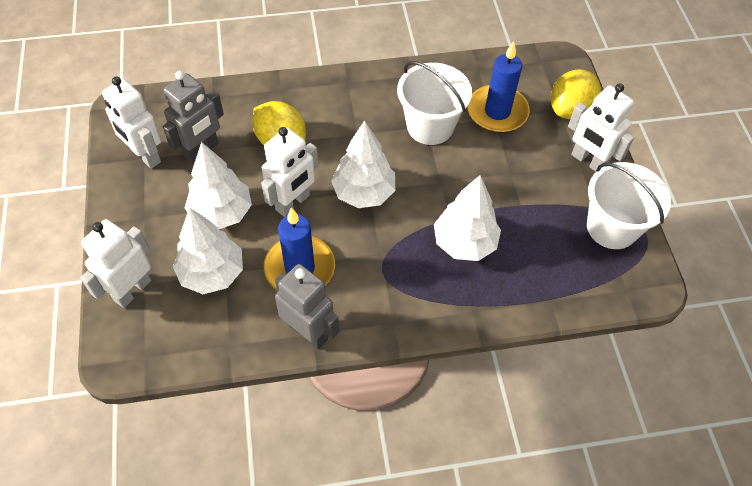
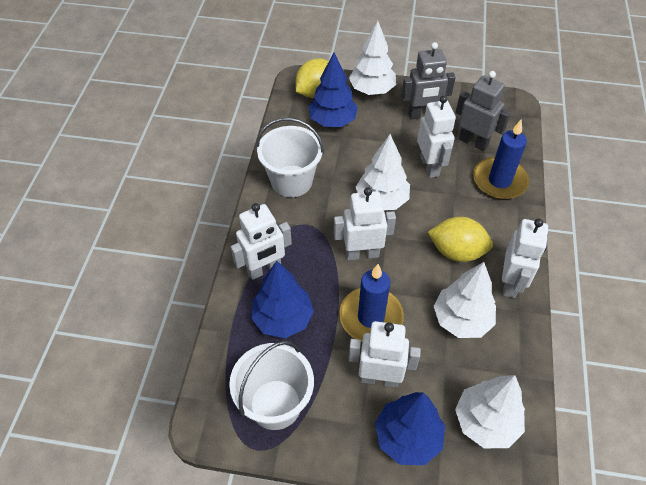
blue tree: 0 -> 3
white robot: 4 -> 5

